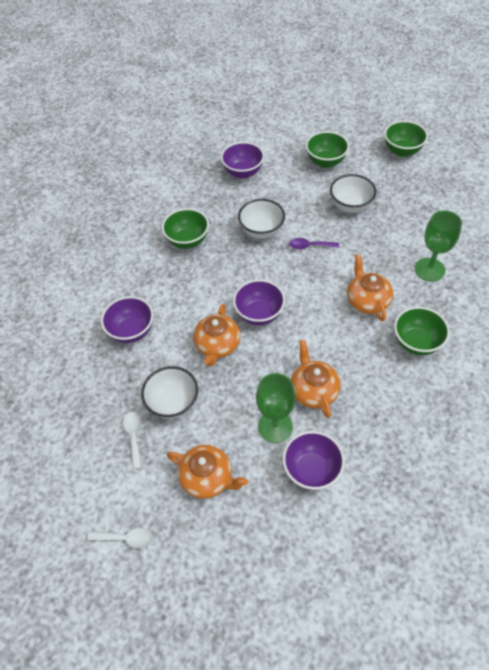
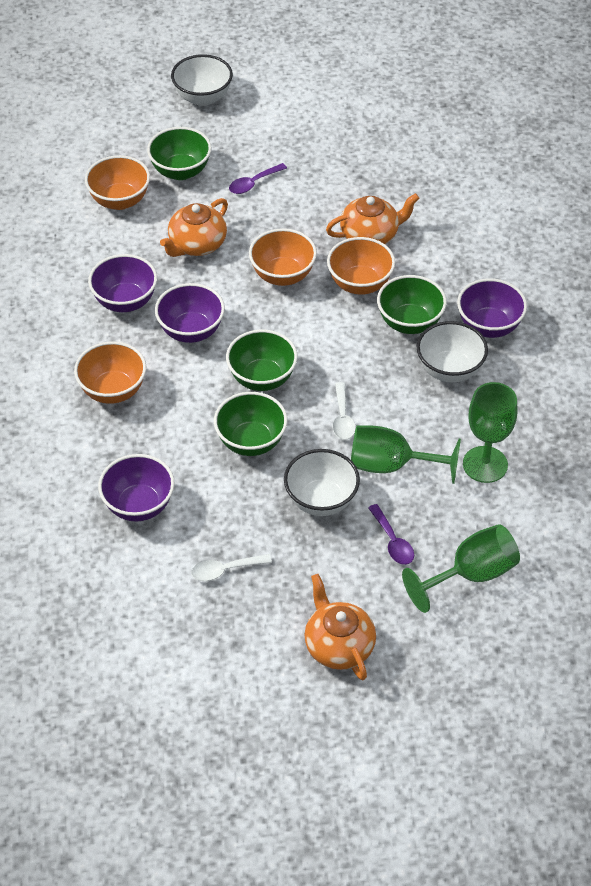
green goblet: 2 -> 3
orange bowl: 0 -> 4
orange teapot: 4 -> 3
purple spoon: 1 -> 2

